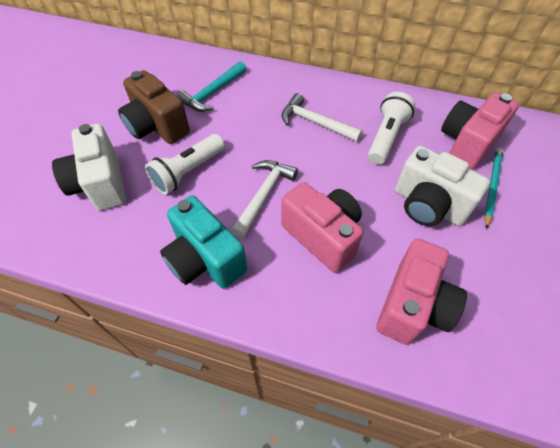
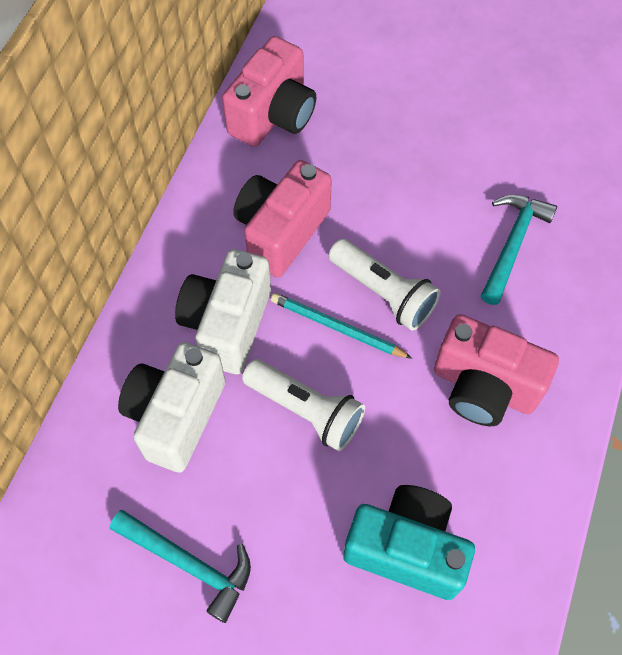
brown camera: 1 -> 0
turquoise hammer: 1 -> 2
white hammer: 2 -> 0

